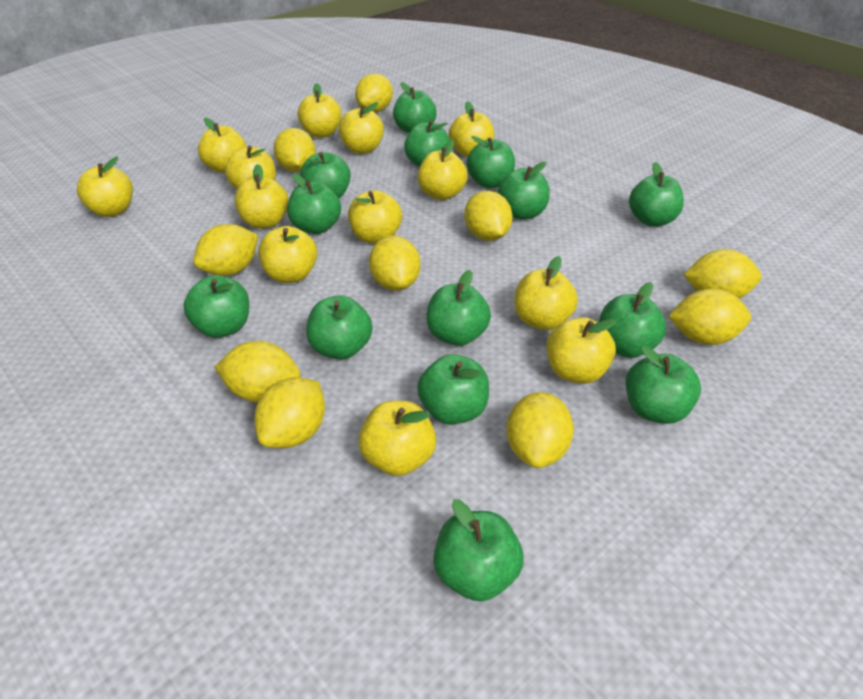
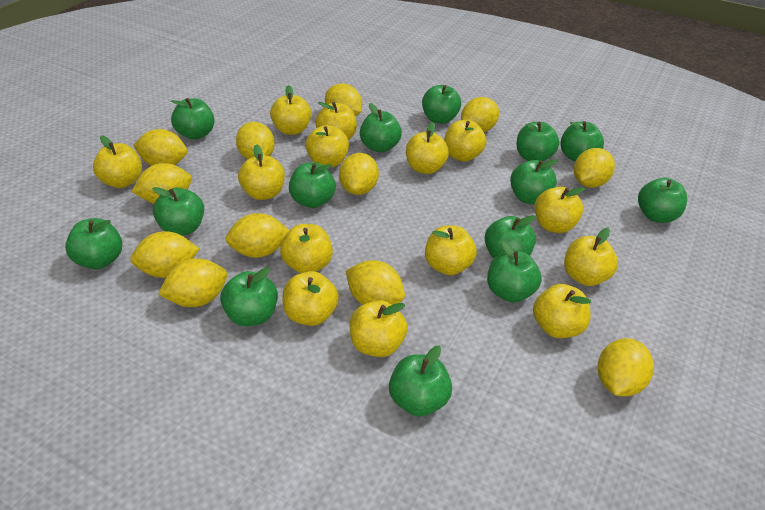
yellow apple: 13 -> 14
yellow lemon: 10 -> 12

